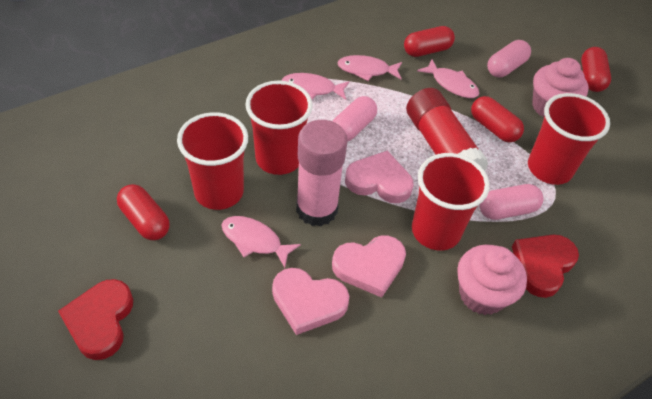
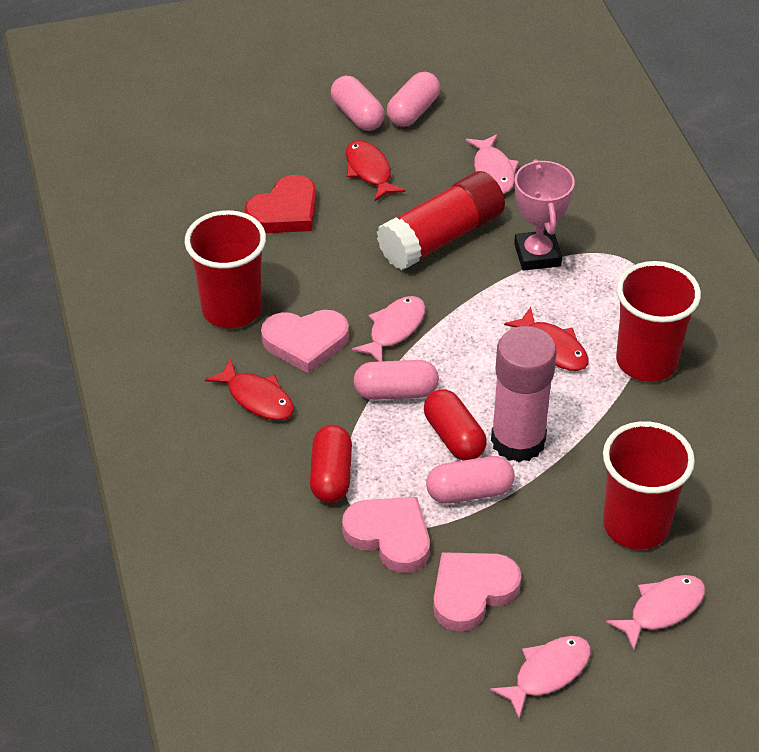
pink capsule: 3 -> 4
pink cupcake: 2 -> 0
pink trophy: 0 -> 1
red capsule: 4 -> 2
red cup: 4 -> 3
red fish: 0 -> 3
red heart: 2 -> 1

